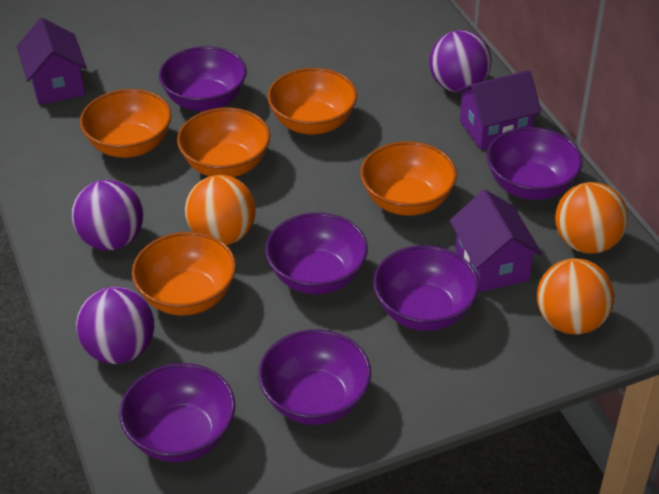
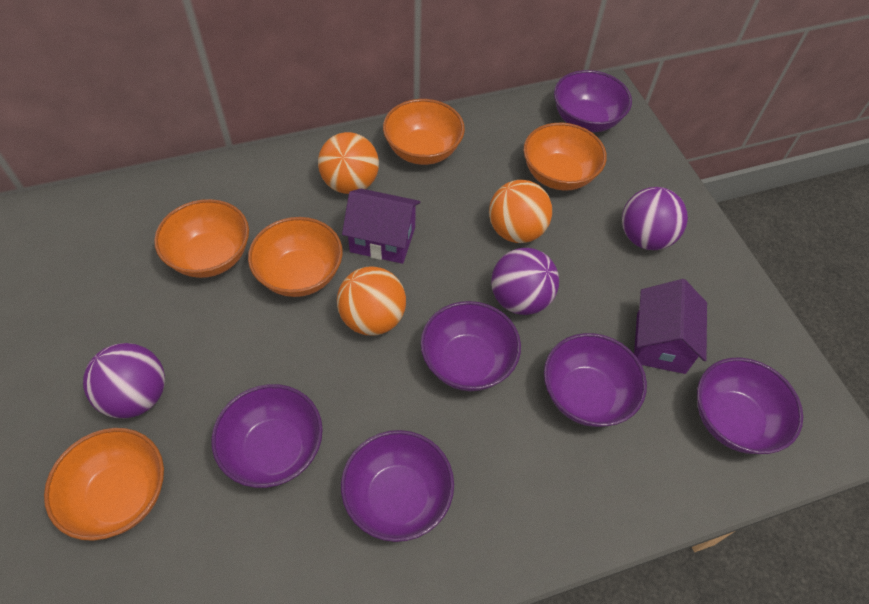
purple house: 3 -> 2

